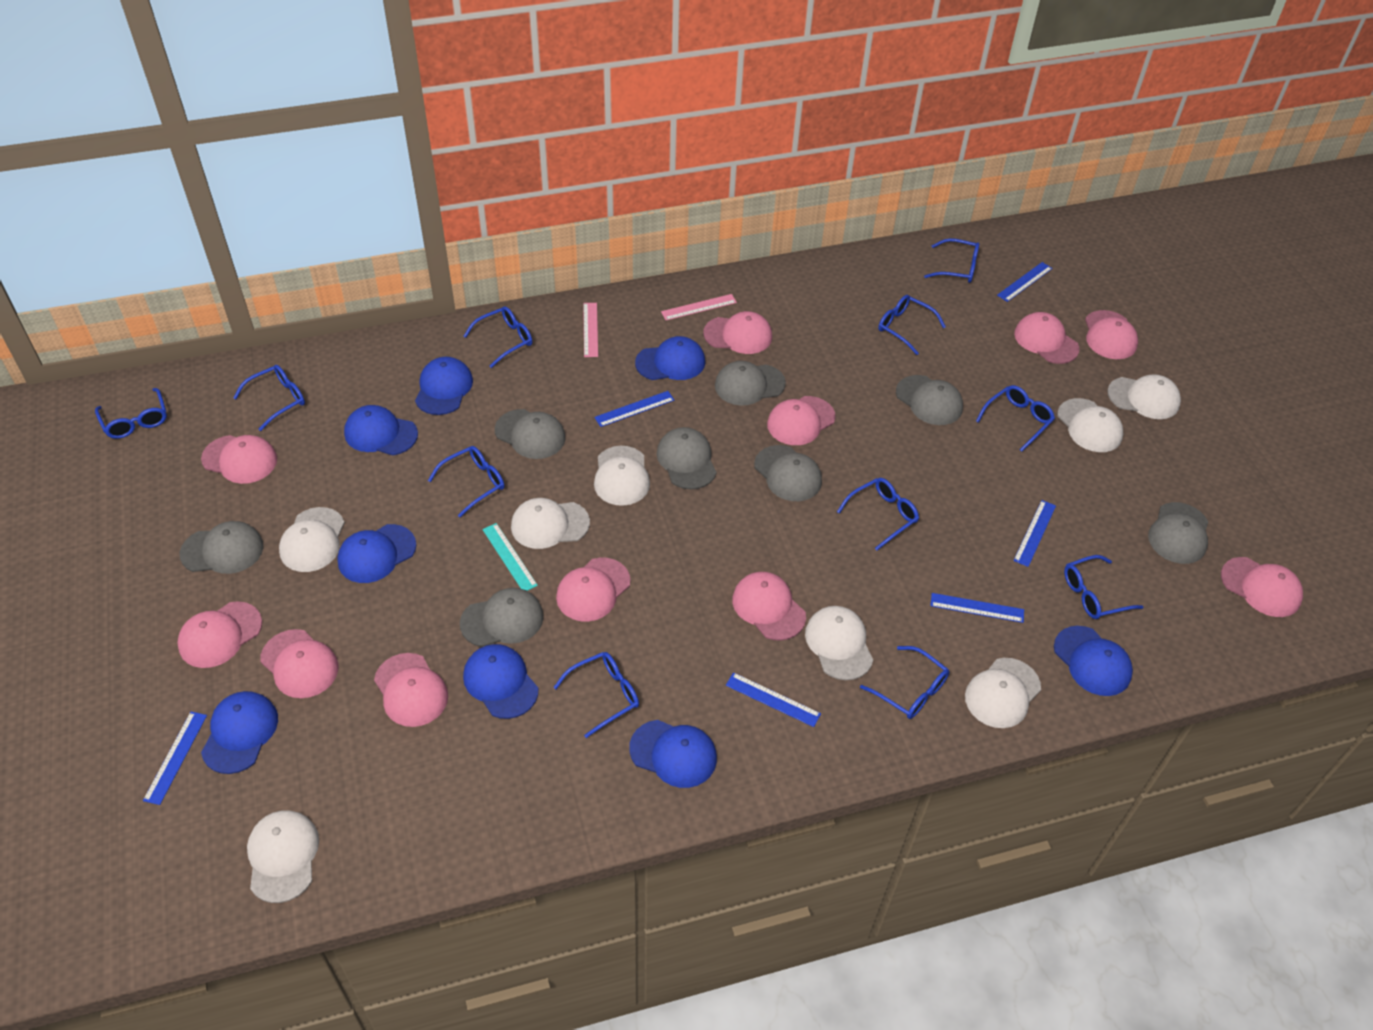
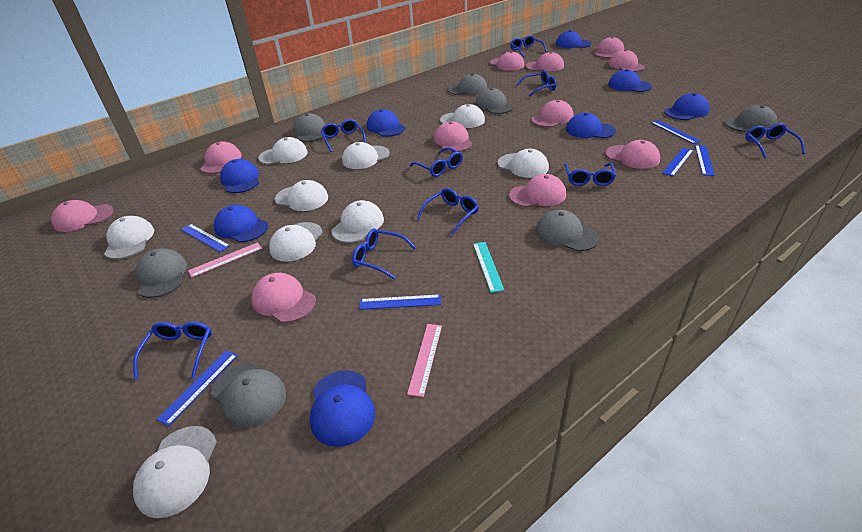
blue glasses: 11 -> 9
grey cap: 8 -> 7
white cap: 8 -> 9

